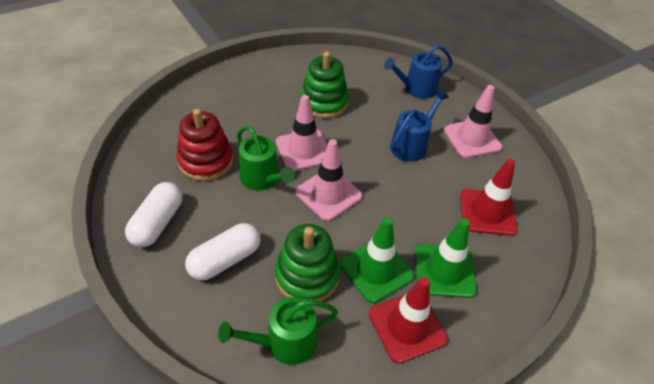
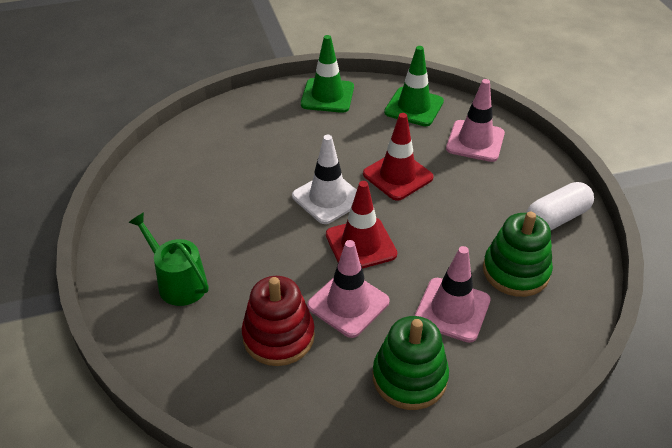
blue watering can: 2 -> 0
green watering can: 2 -> 1
white capsule: 2 -> 1
white traffic cone: 0 -> 1

